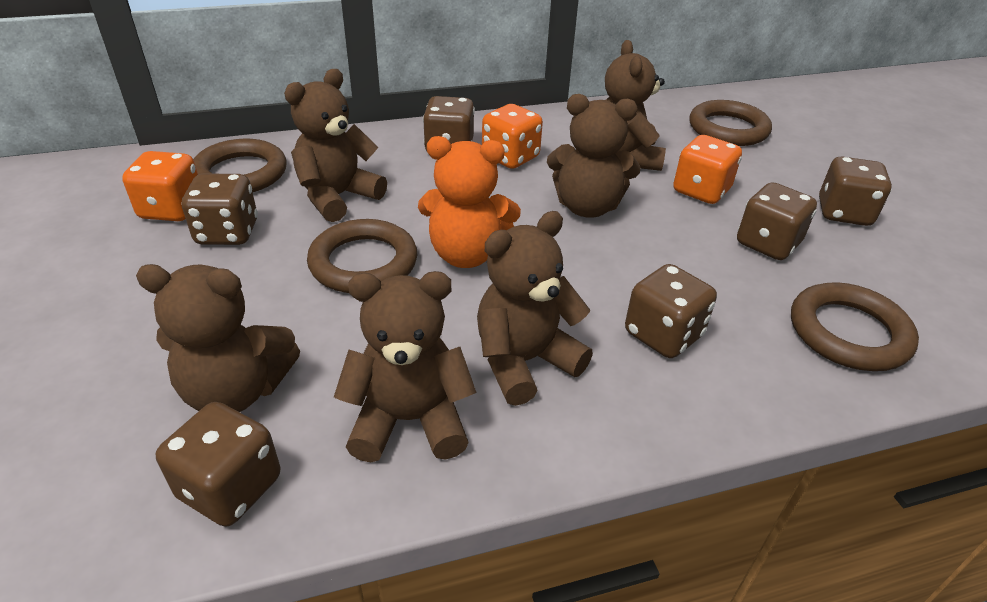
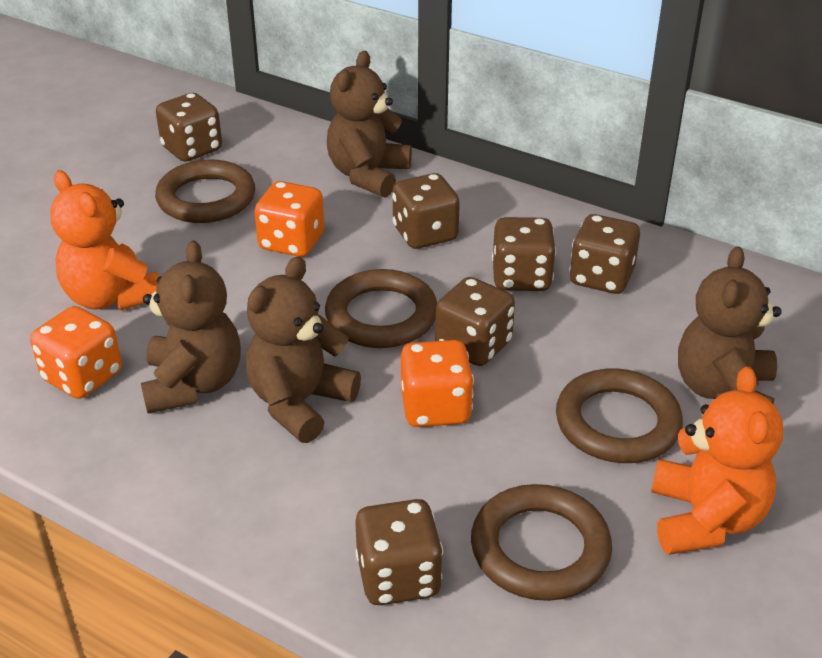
brown teddy bear: 6 -> 4
orange teddy bear: 1 -> 2

